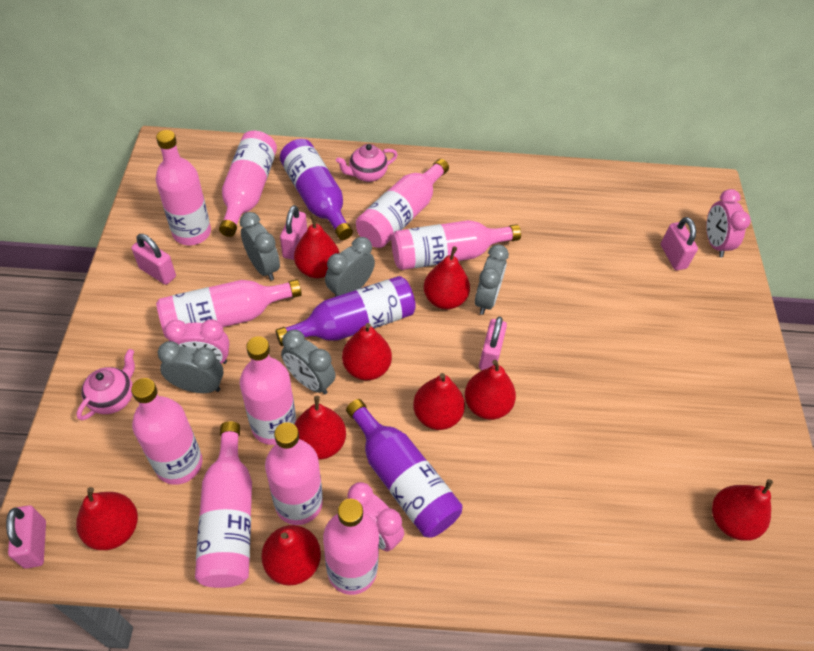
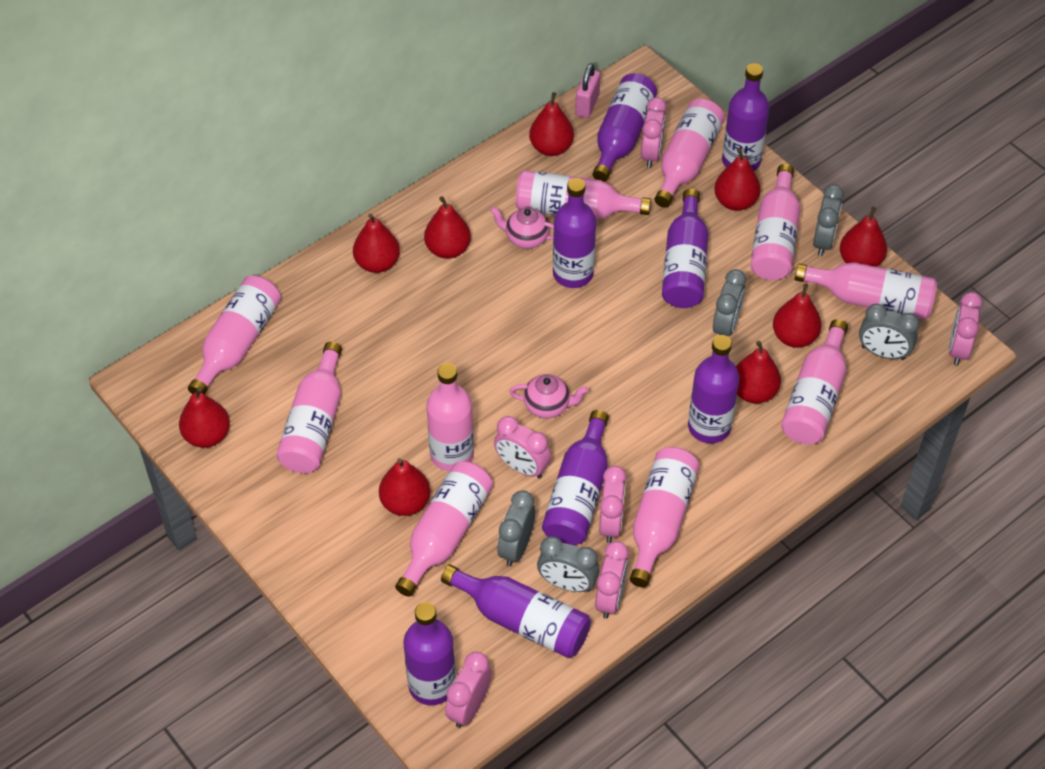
pink clock: 3 -> 6
pink padlock: 5 -> 1
purple bottle: 3 -> 8

